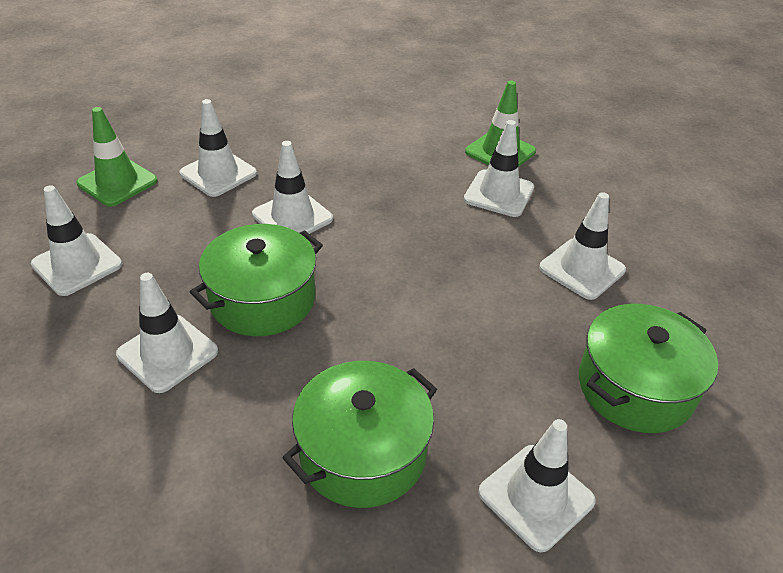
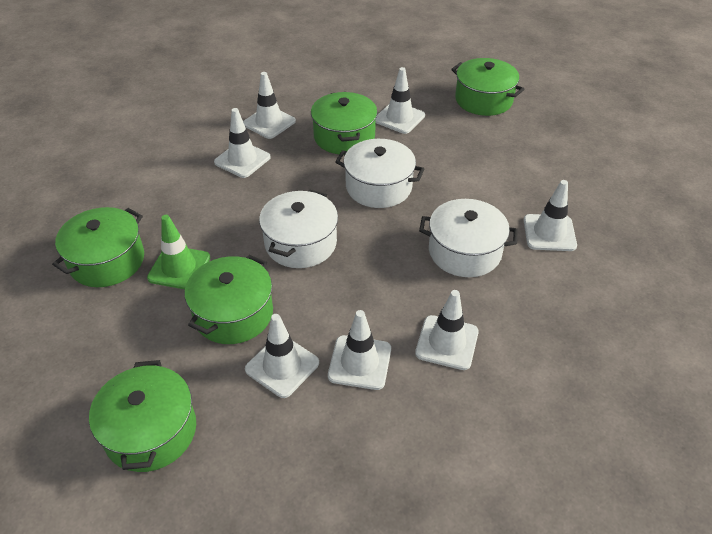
green pot: 3 -> 5
green traffic cone: 2 -> 1
white pot: 0 -> 3

